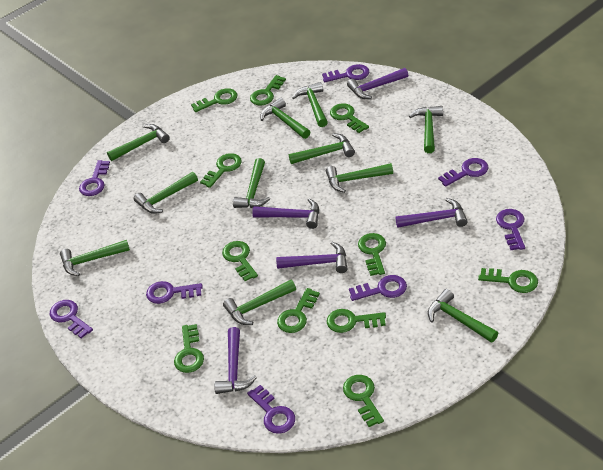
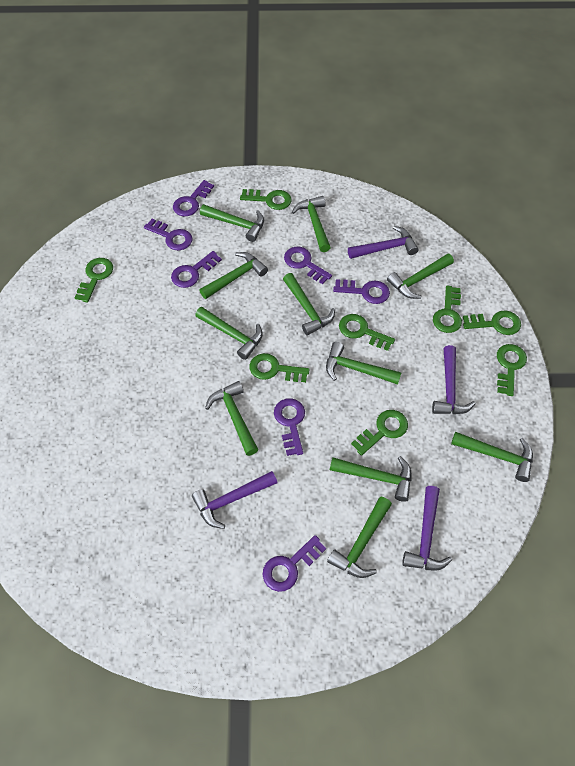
green key: 11 -> 8
purple hammer: 5 -> 4
purple key: 8 -> 7

